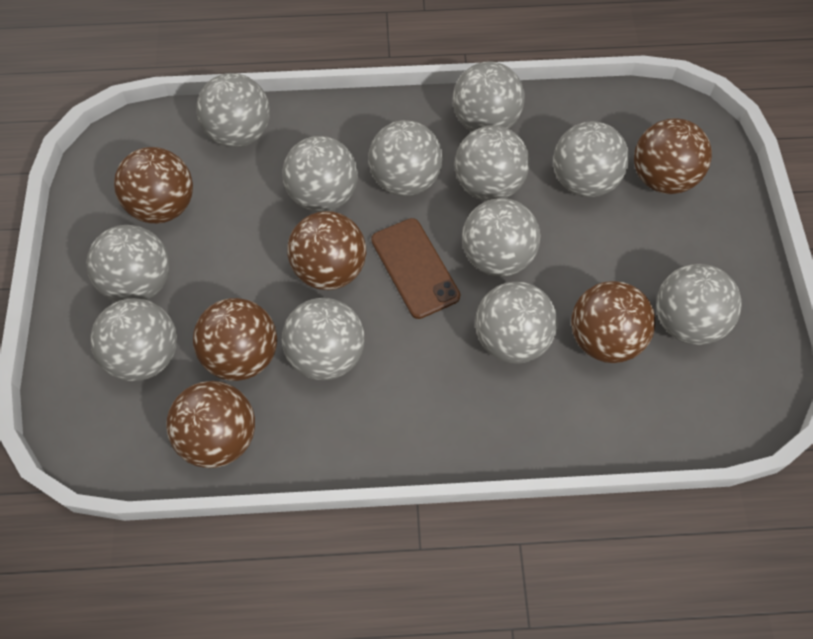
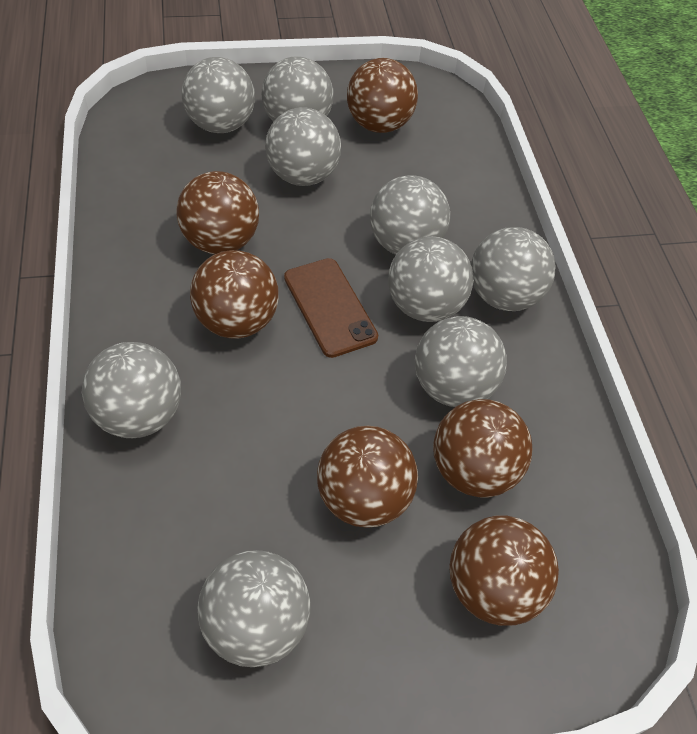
grey ball: 12 -> 9

